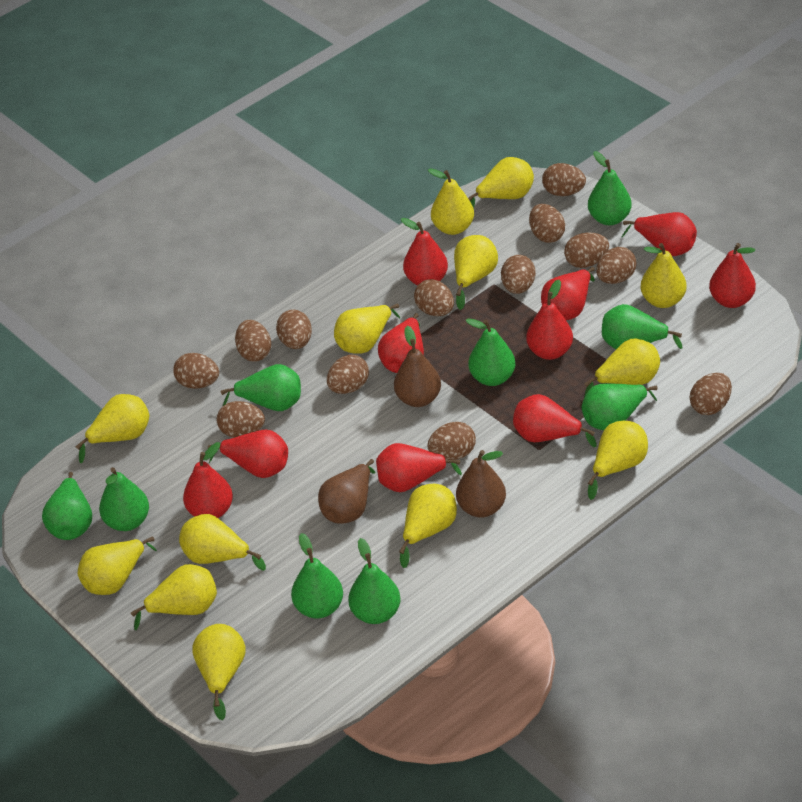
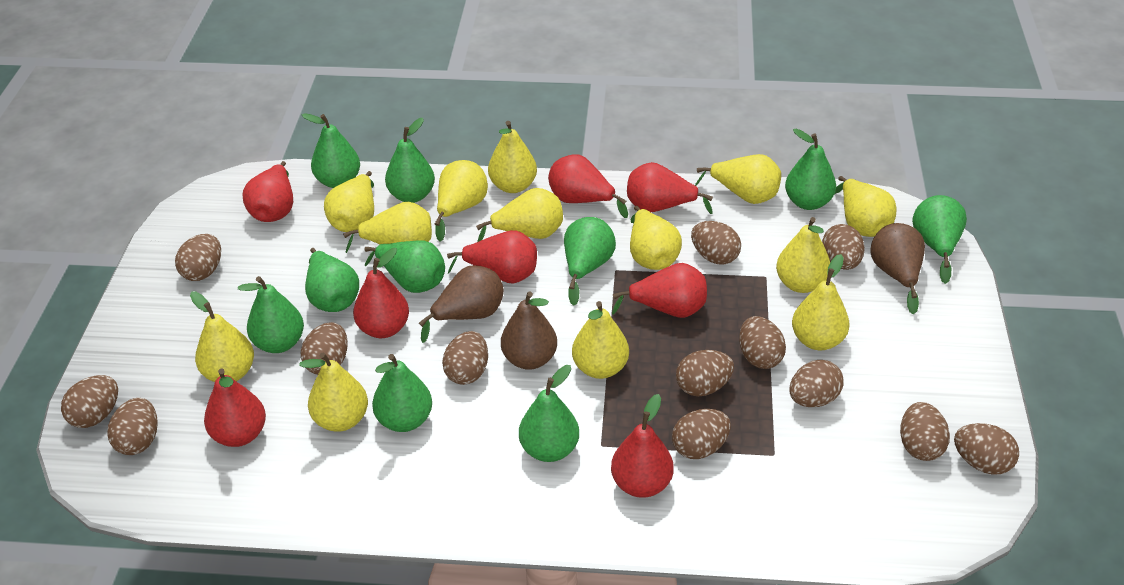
green pear: 9 -> 10
red pear: 10 -> 8

